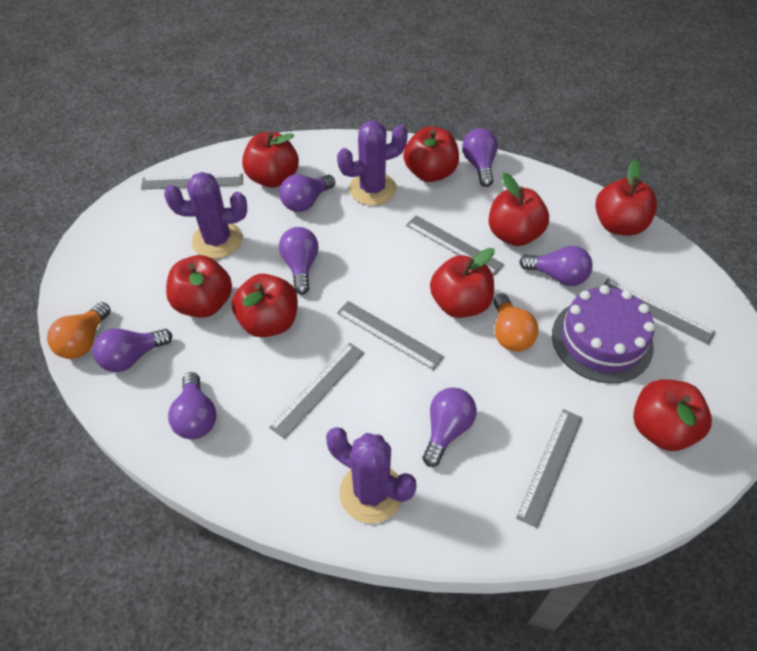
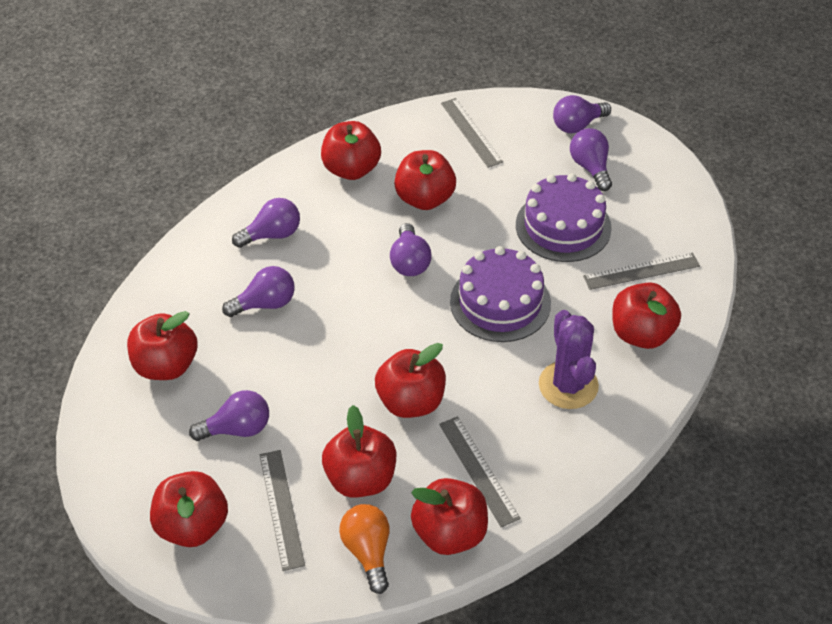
grey ruler: 6 -> 4
orange light bulb: 2 -> 1
purple cactus: 3 -> 1
purple cake: 1 -> 2
purple light bulb: 7 -> 6

